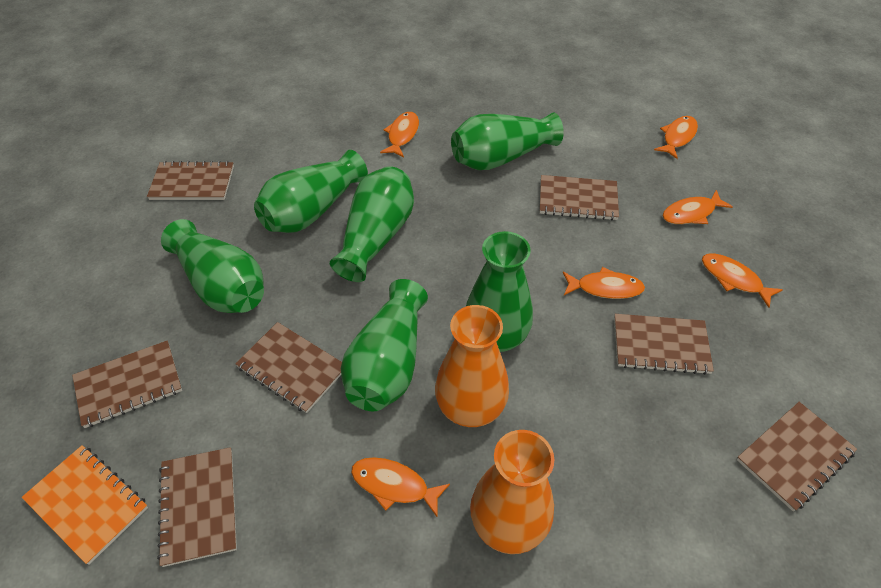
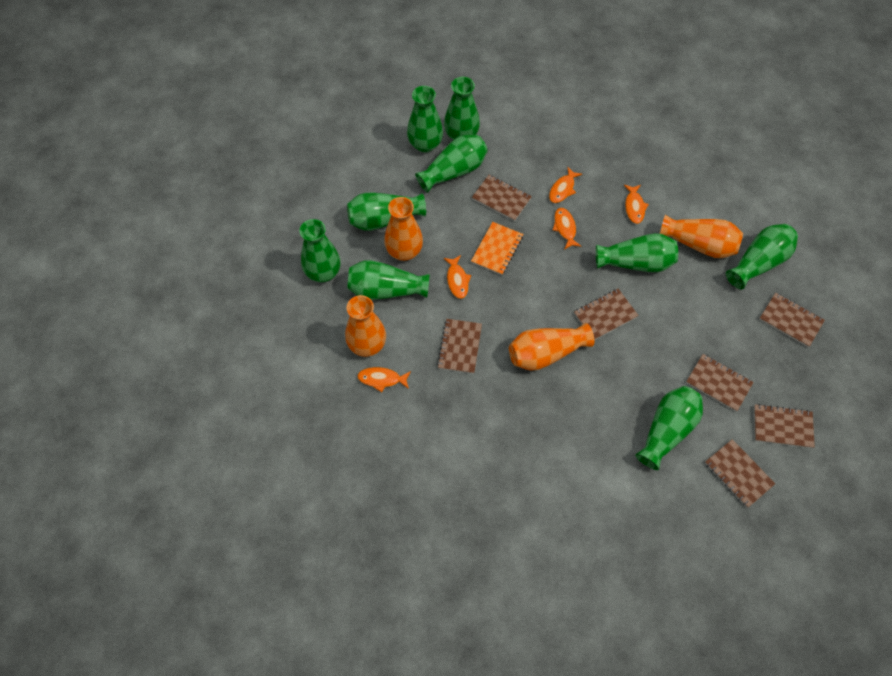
green vase: 6 -> 9
orange fish: 6 -> 5
orange vase: 2 -> 4

